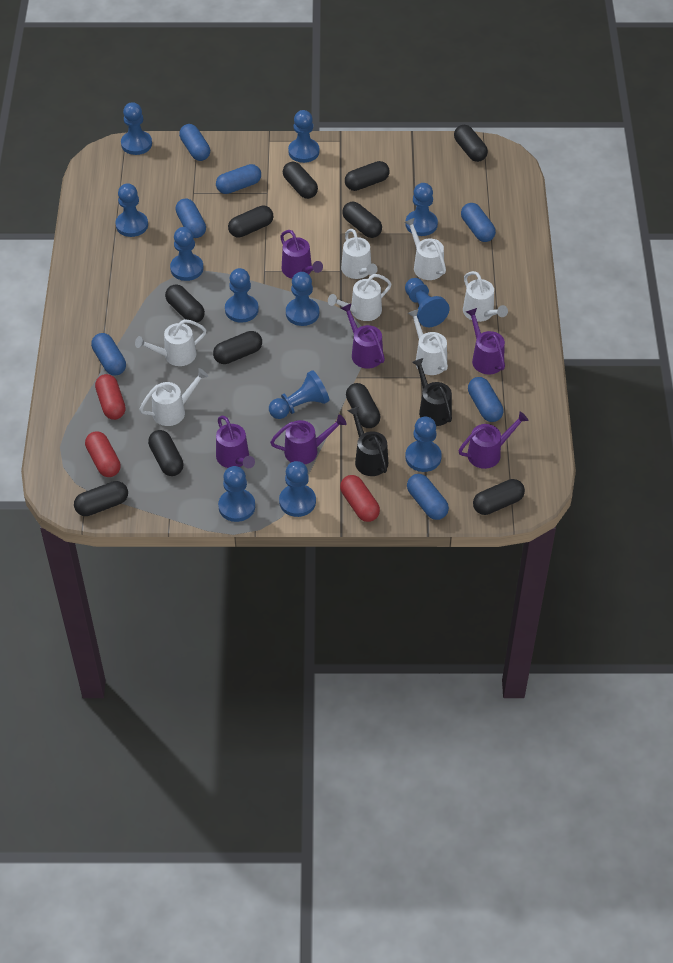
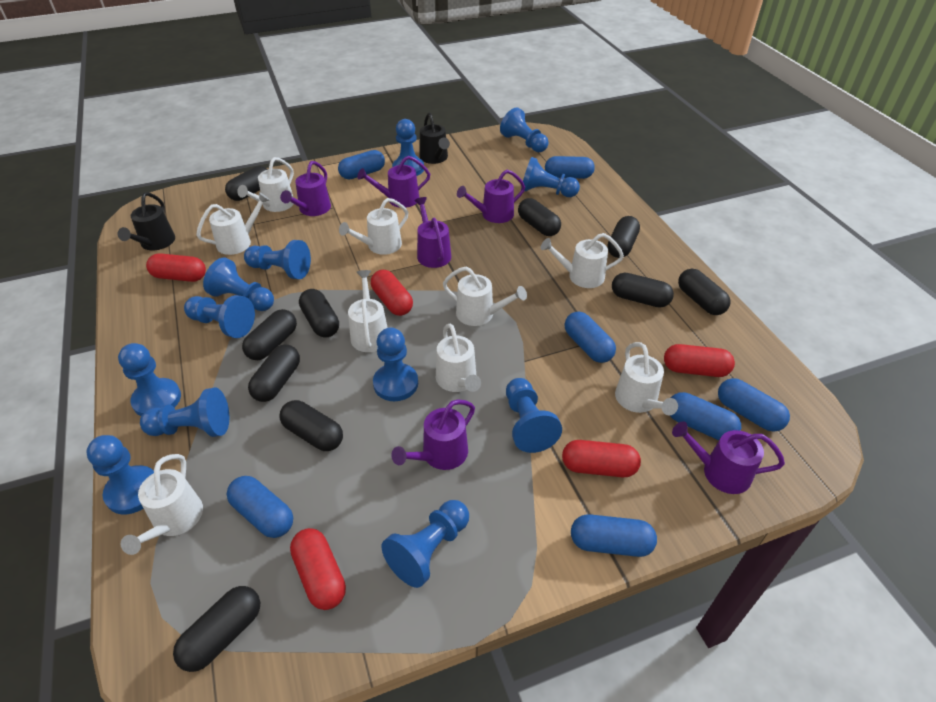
black capsule: 11 -> 10
red capsule: 3 -> 5
white watering can: 7 -> 9

